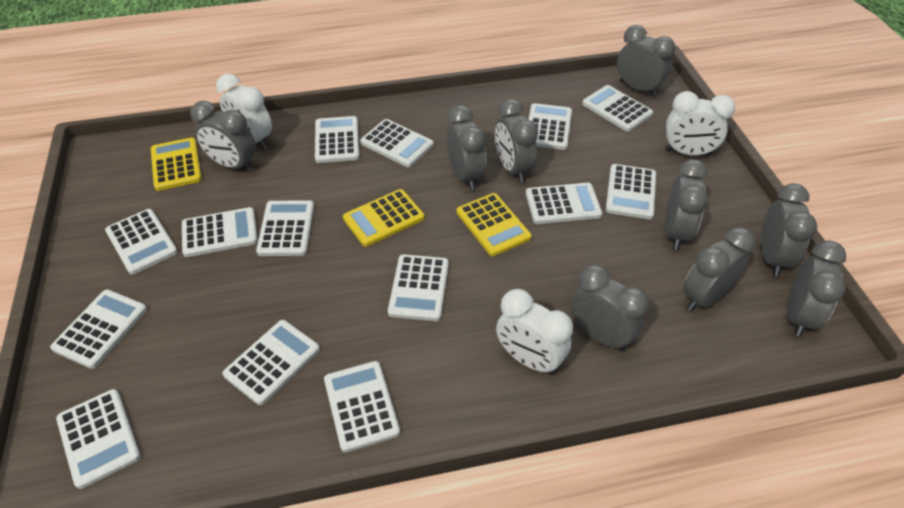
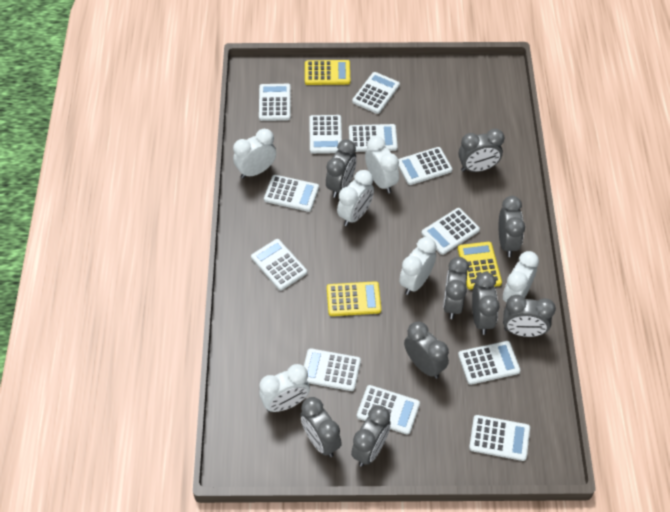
white calculator: 14 -> 12
white clock: 3 -> 6

